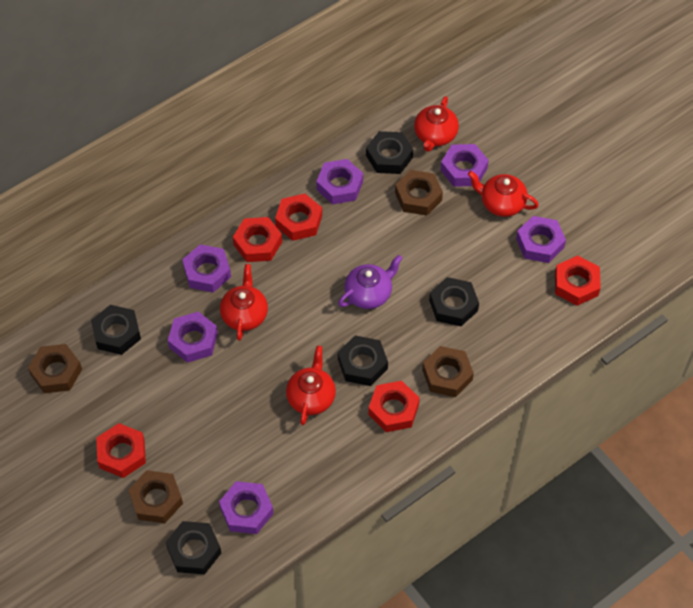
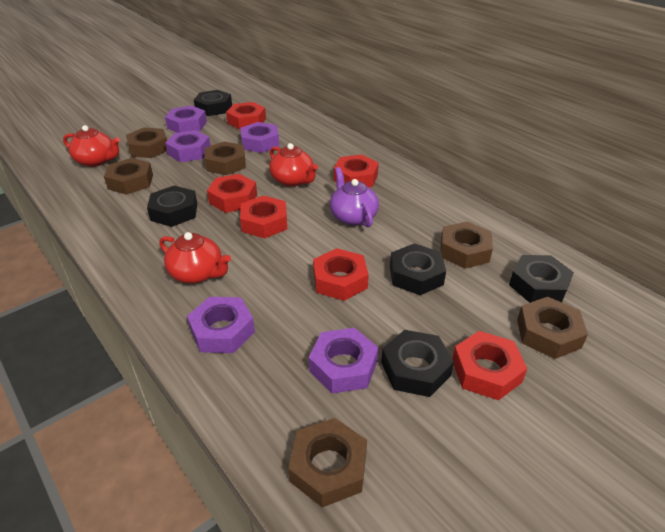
brown nut: 4 -> 6
purple nut: 6 -> 5
red nut: 5 -> 6
red teapot: 4 -> 3

